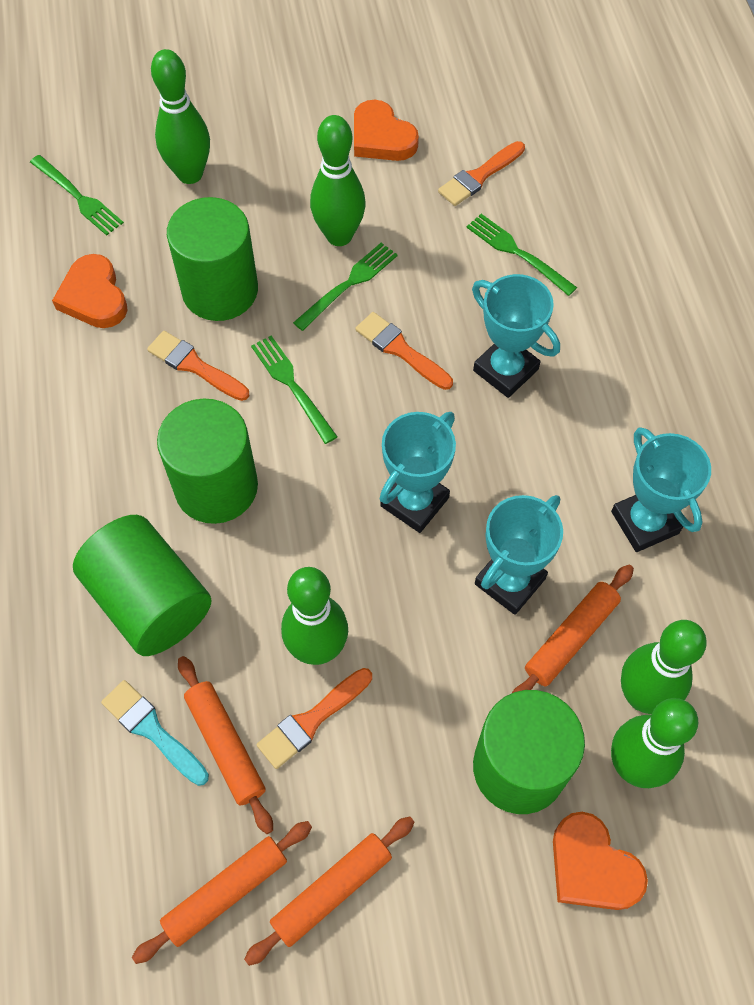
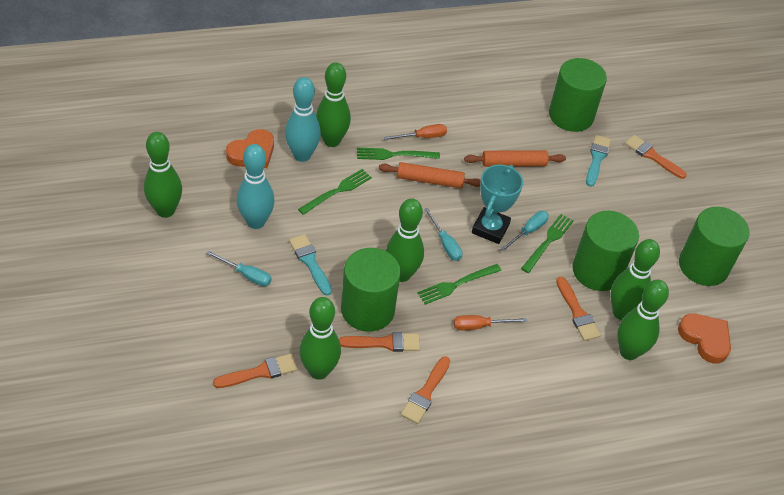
green bowling pin: 5 -> 6
orange brush: 4 -> 5
orange heart: 3 -> 2
orange rolling pin: 4 -> 2
orange screwdriver: 0 -> 2
turquoise bowling pin: 0 -> 2
turquoise brush: 1 -> 2
turquoise screwdriver: 0 -> 3
turquoise trophy: 4 -> 1

